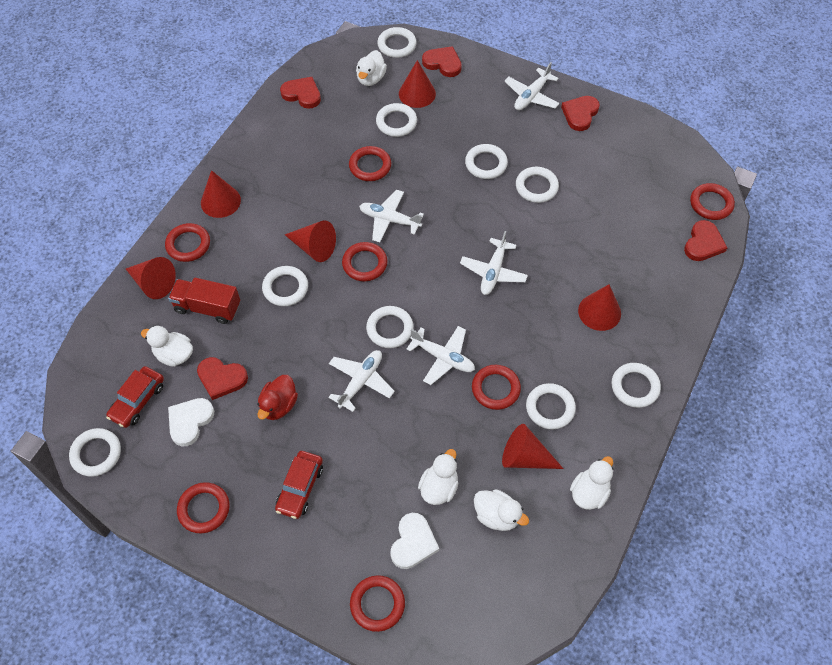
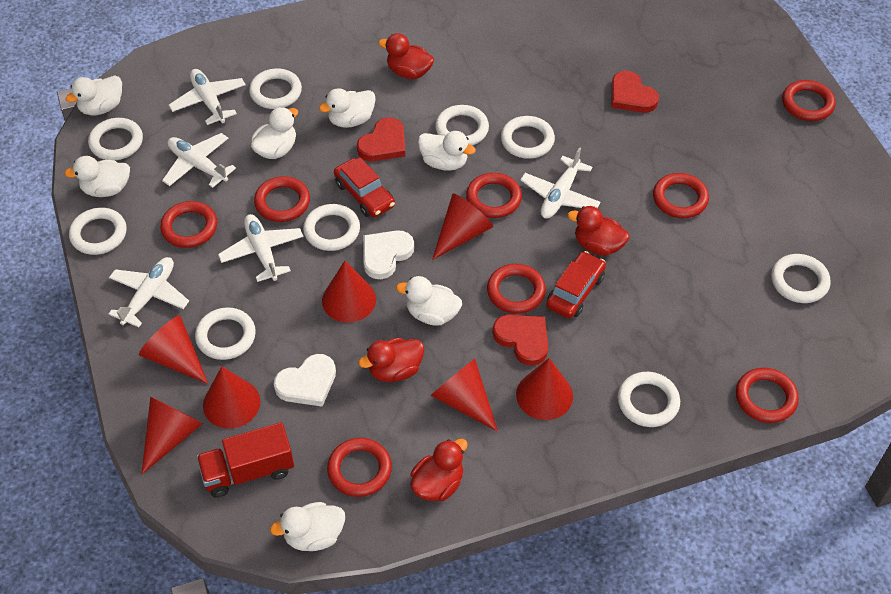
red cone: 6 -> 7
red duck: 1 -> 4
red heart: 5 -> 3
red ring: 7 -> 8
white duck: 5 -> 7

